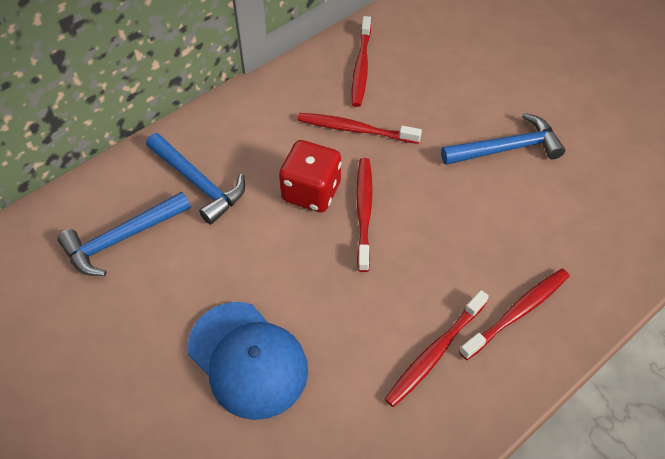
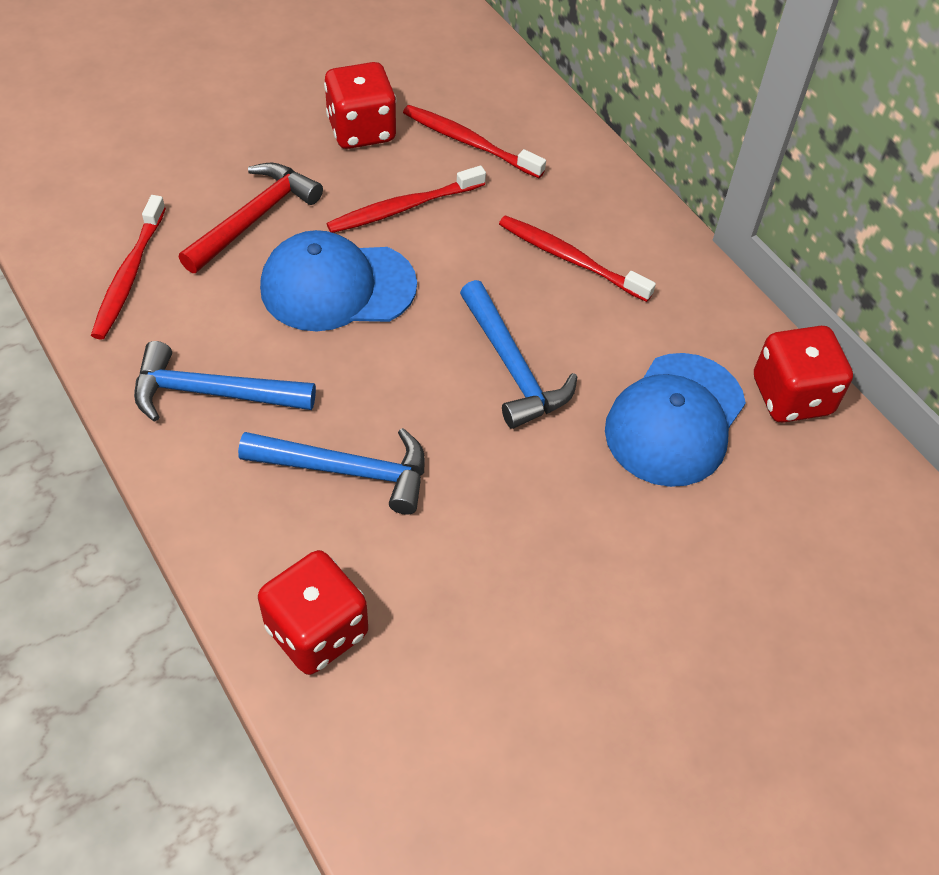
blue cap: 1 -> 2
red dice: 1 -> 3
red hammer: 0 -> 1
red toothbrush: 5 -> 4

